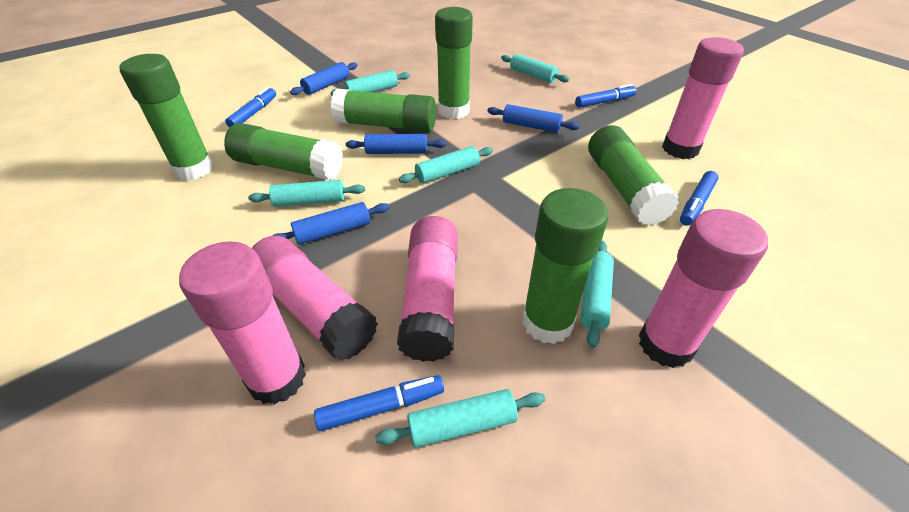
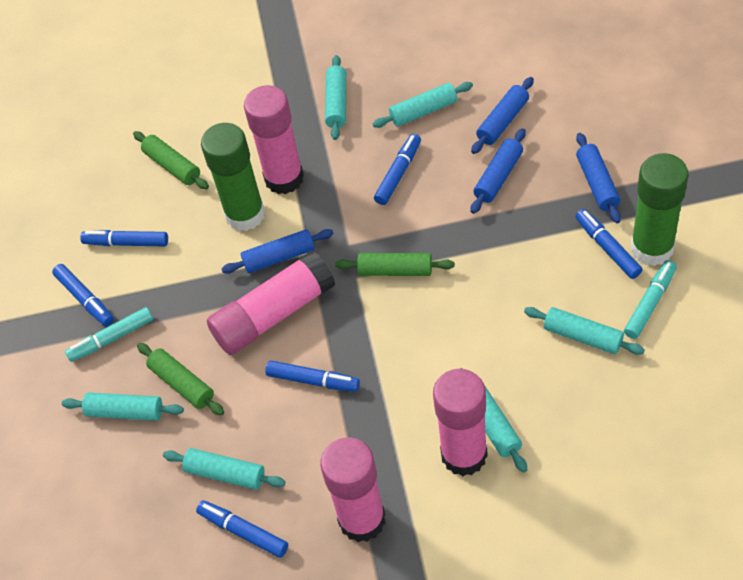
blue marker: 4 -> 6
green glue stick: 6 -> 2
green rolling pin: 0 -> 3
pink glue stick: 5 -> 4
turquoise marker: 0 -> 2

